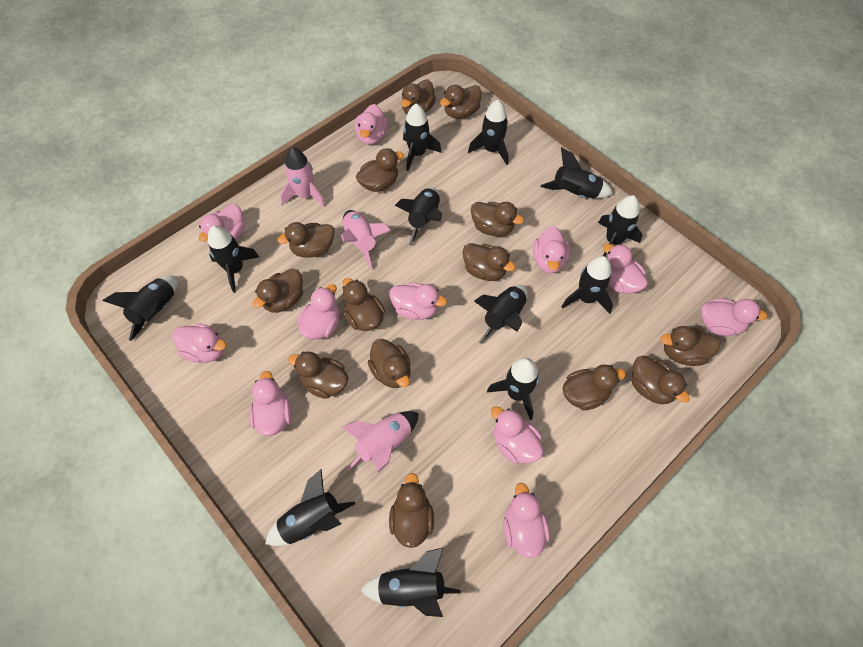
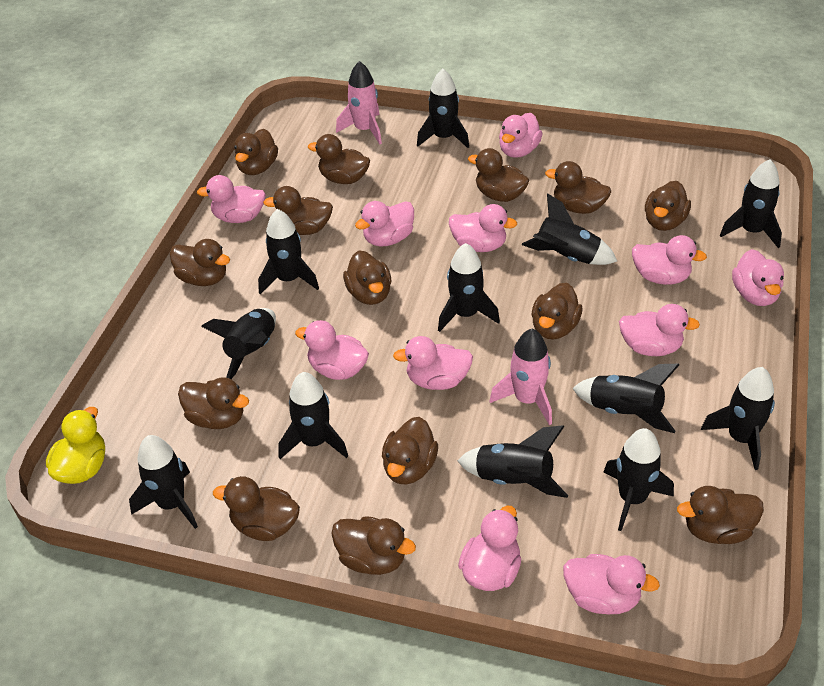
pink rocket: 3 -> 2
yellow duck: 0 -> 1

